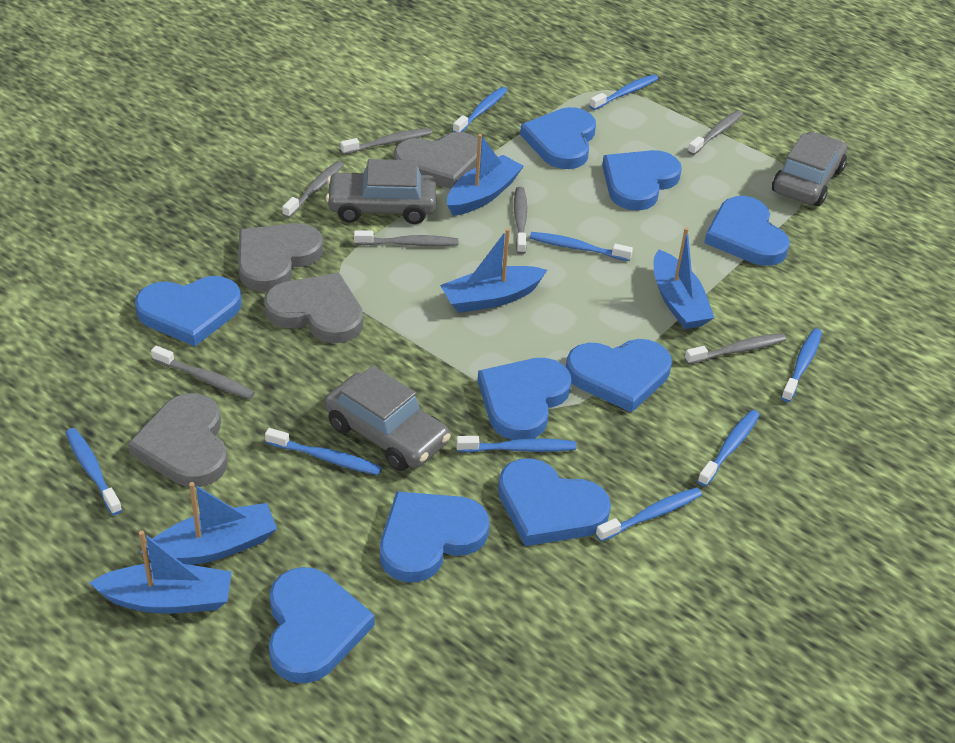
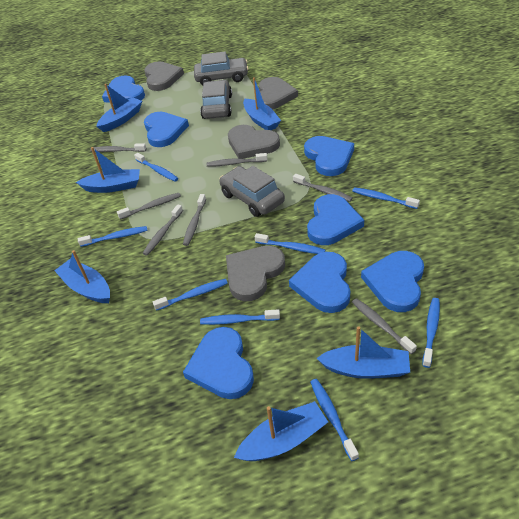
blue boat: 5 -> 6
blue heart: 9 -> 7
blue toothbrush: 9 -> 8

